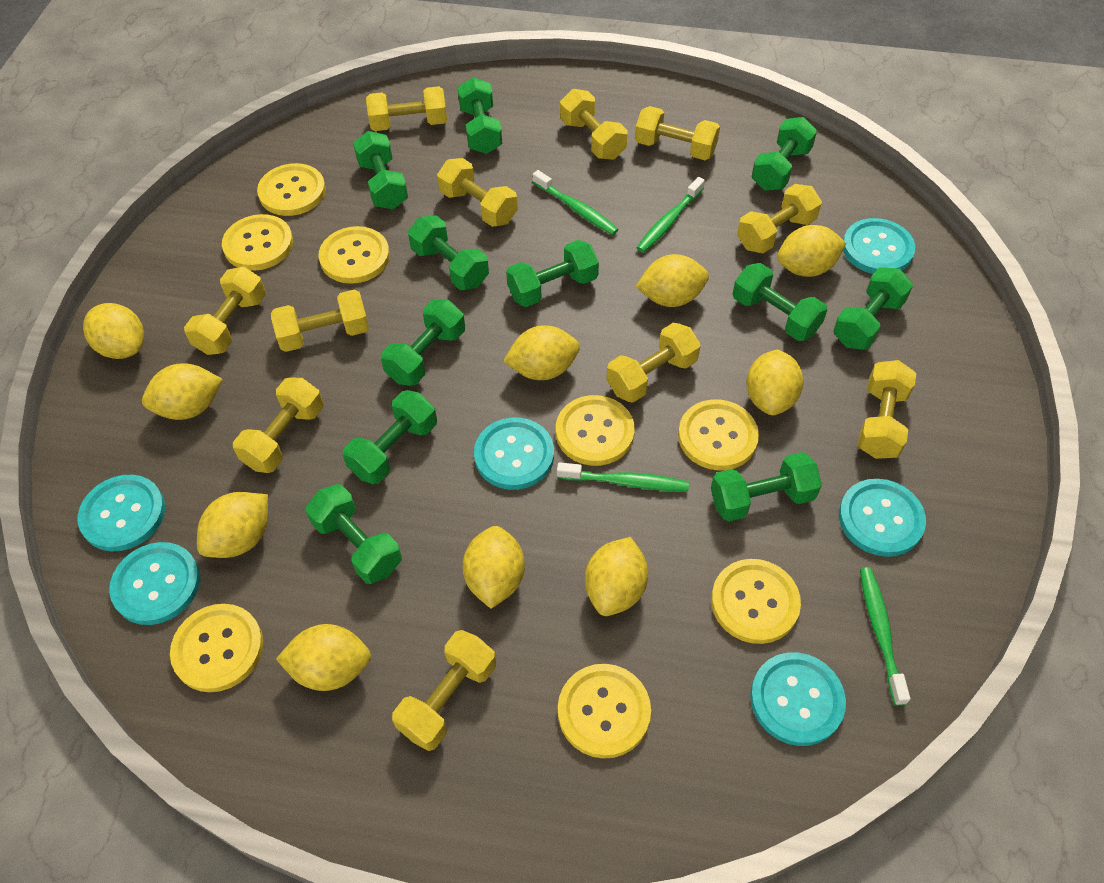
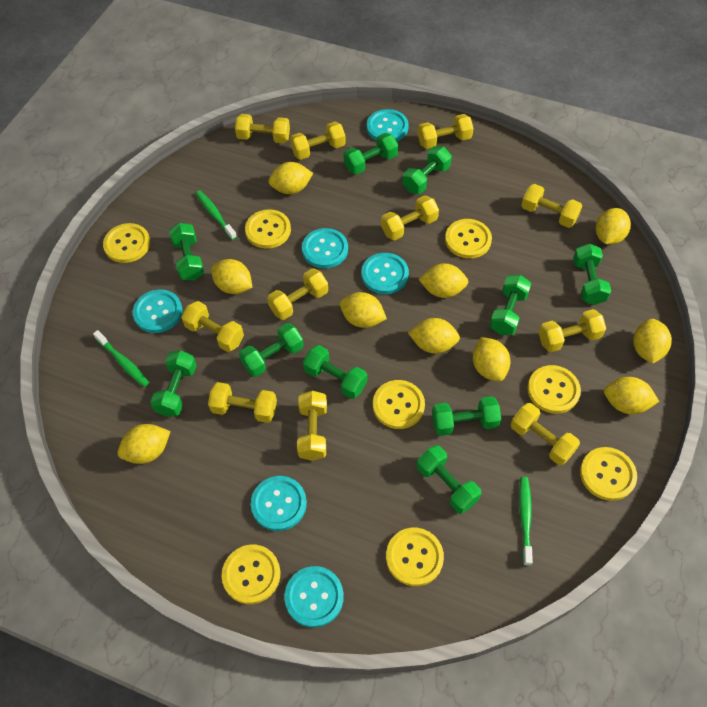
green dumbbell: 11 -> 10
green toothbrush: 4 -> 3

